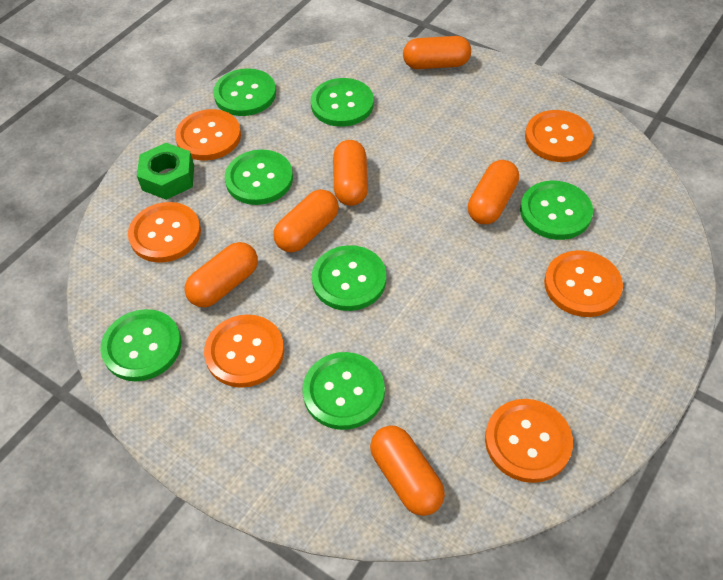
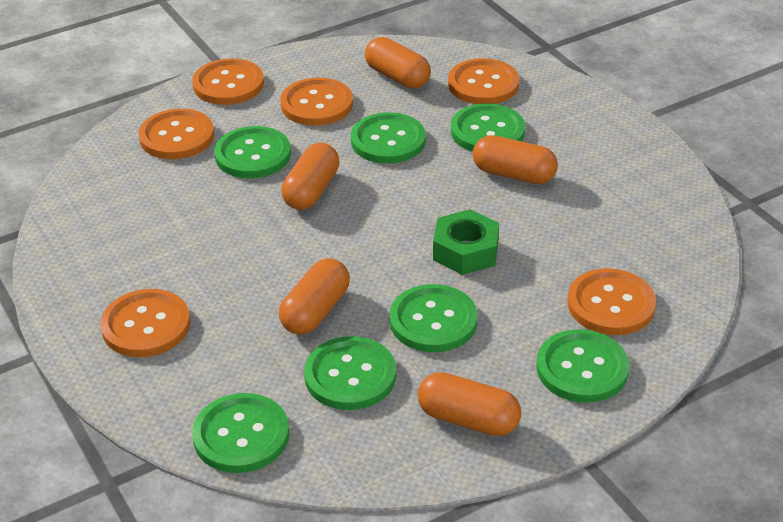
orange capsule: 6 -> 5

